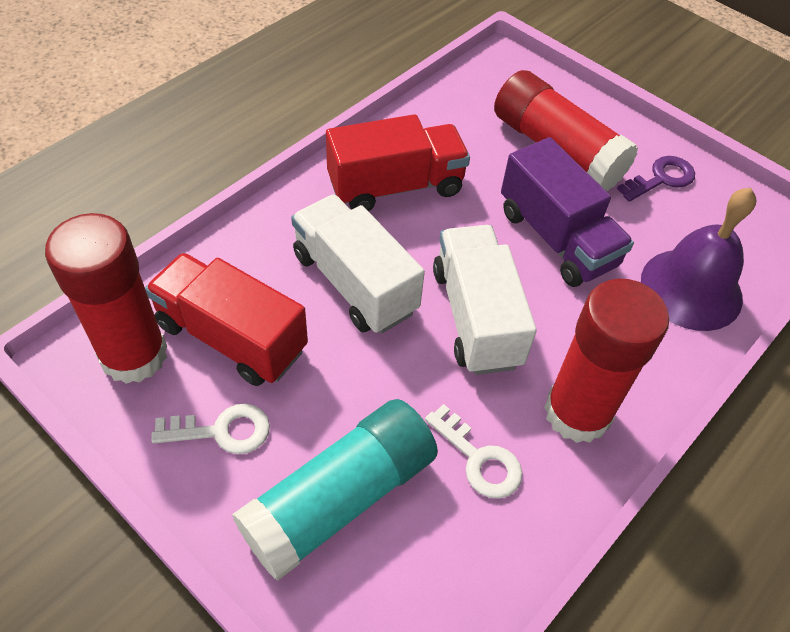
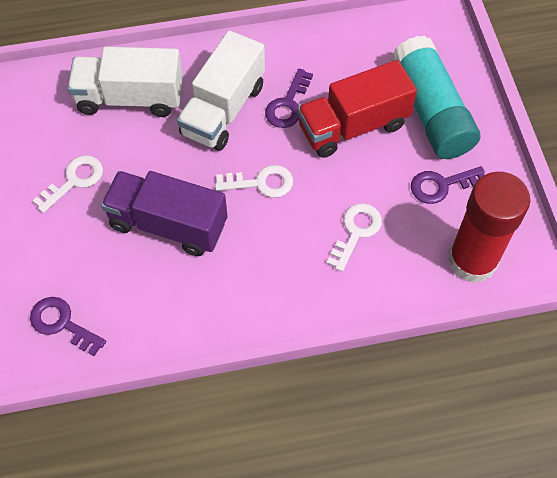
purple bell: 1 -> 0
purple key: 1 -> 3
red glue stick: 3 -> 1
red truck: 2 -> 1
white key: 2 -> 3

